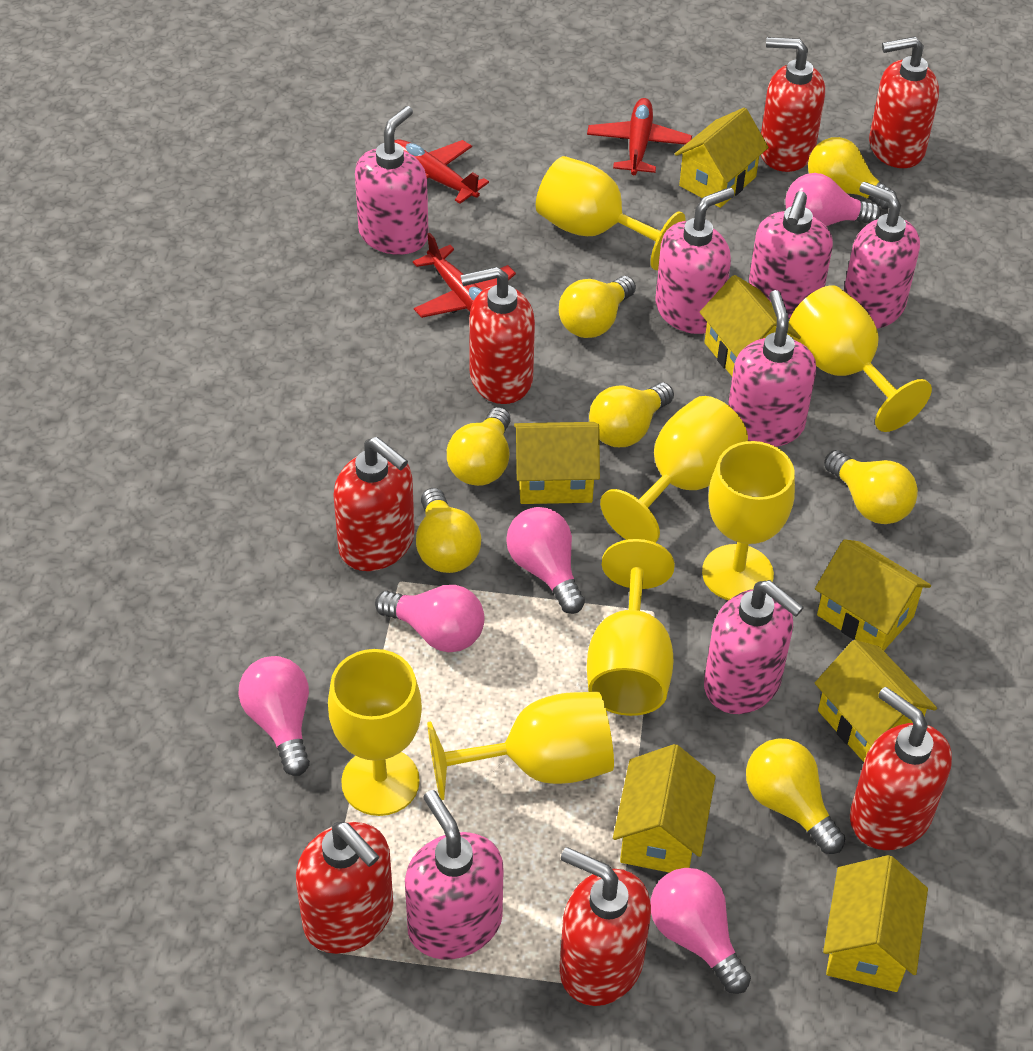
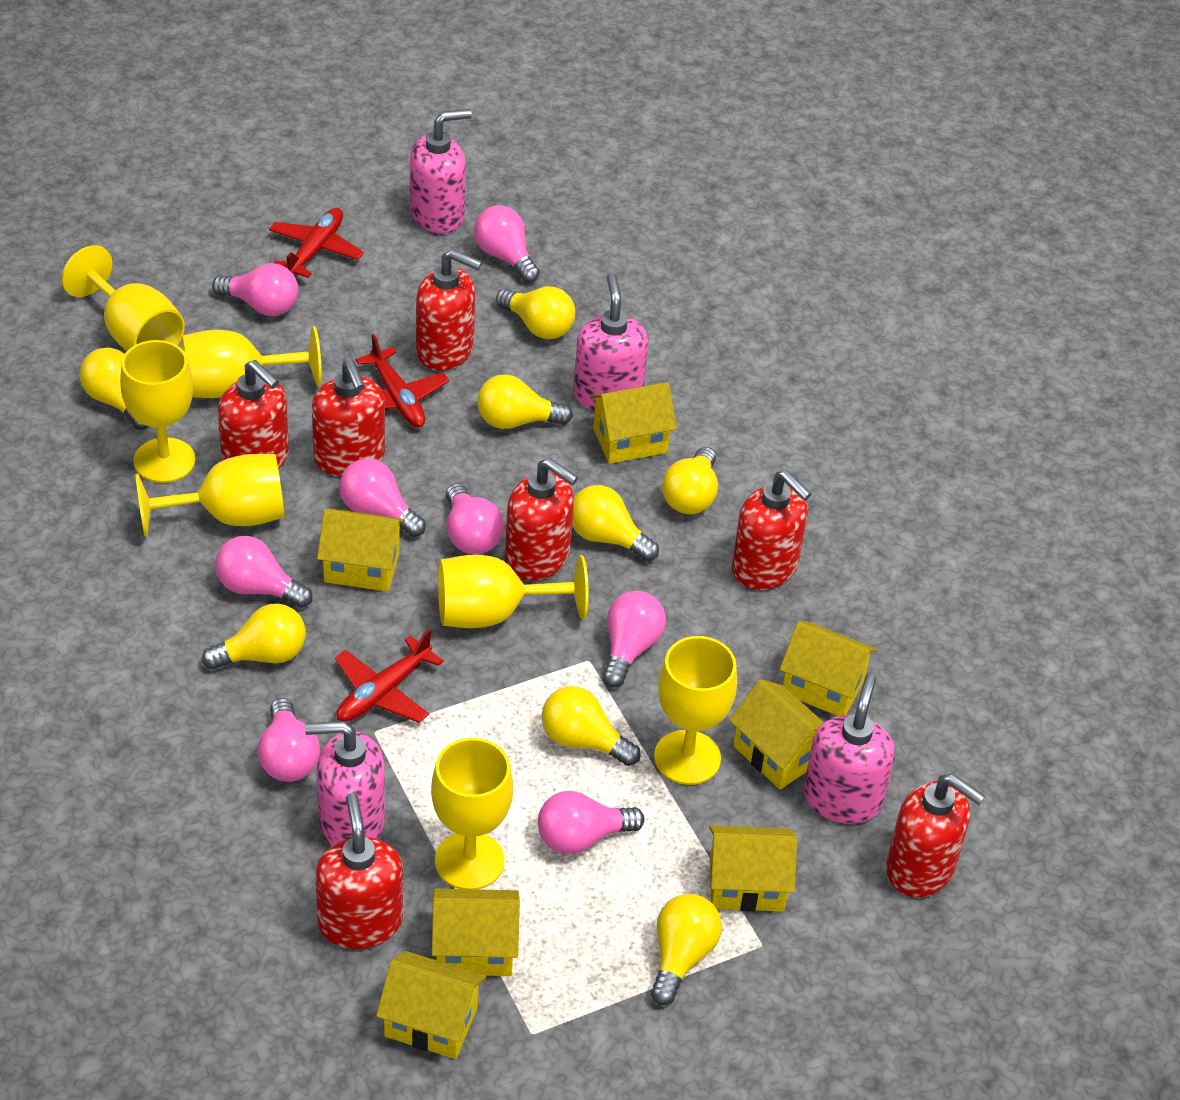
pink light bulb: 5 -> 8
pink soap dispenser: 7 -> 4
yellow light bulb: 7 -> 8

